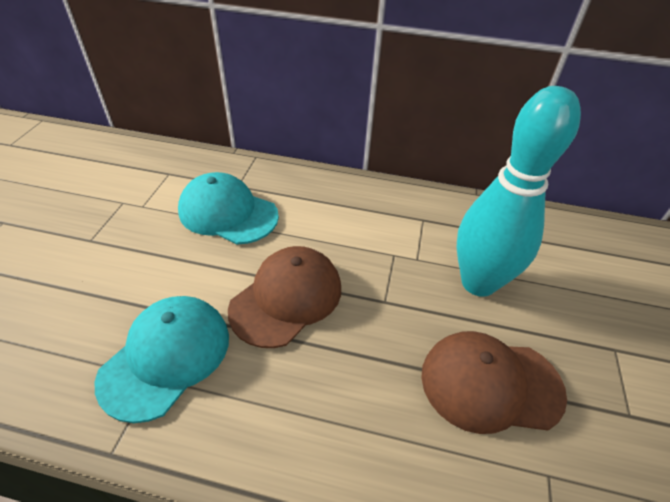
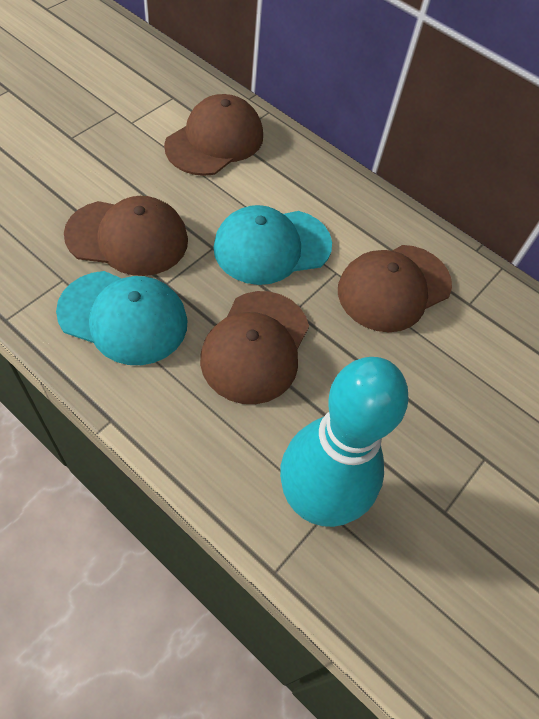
brown cap: 2 -> 4

